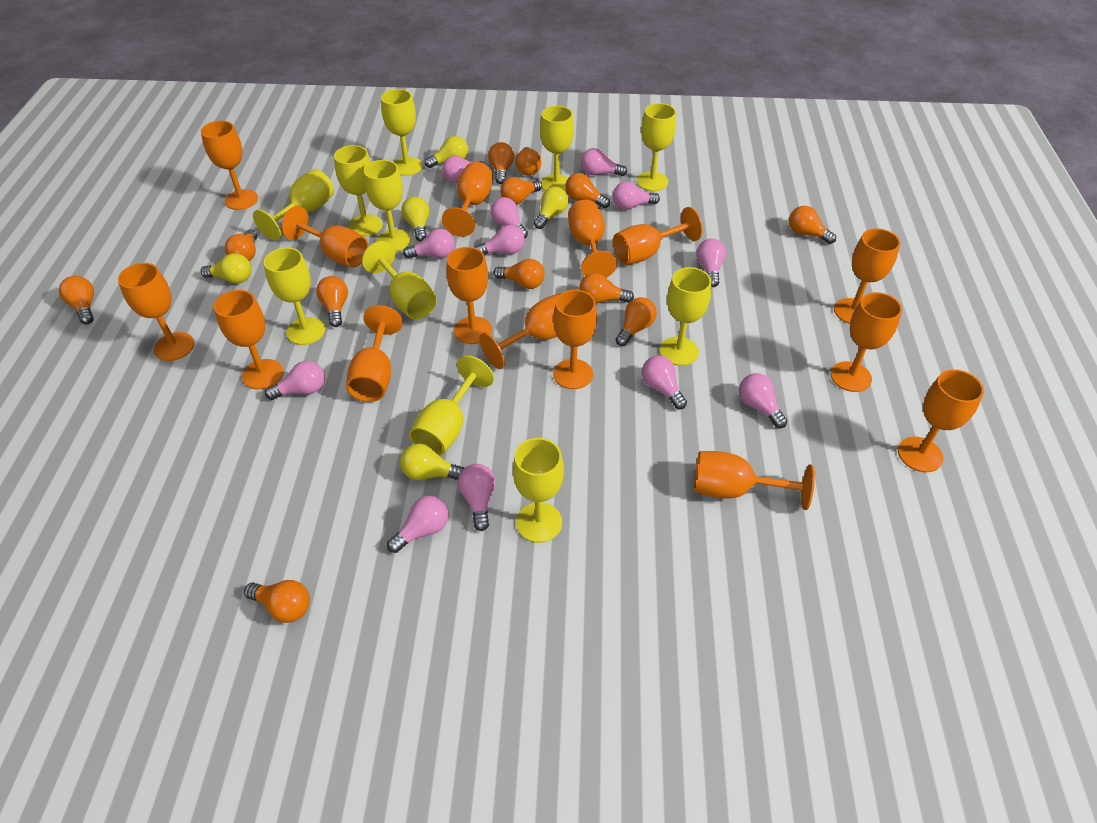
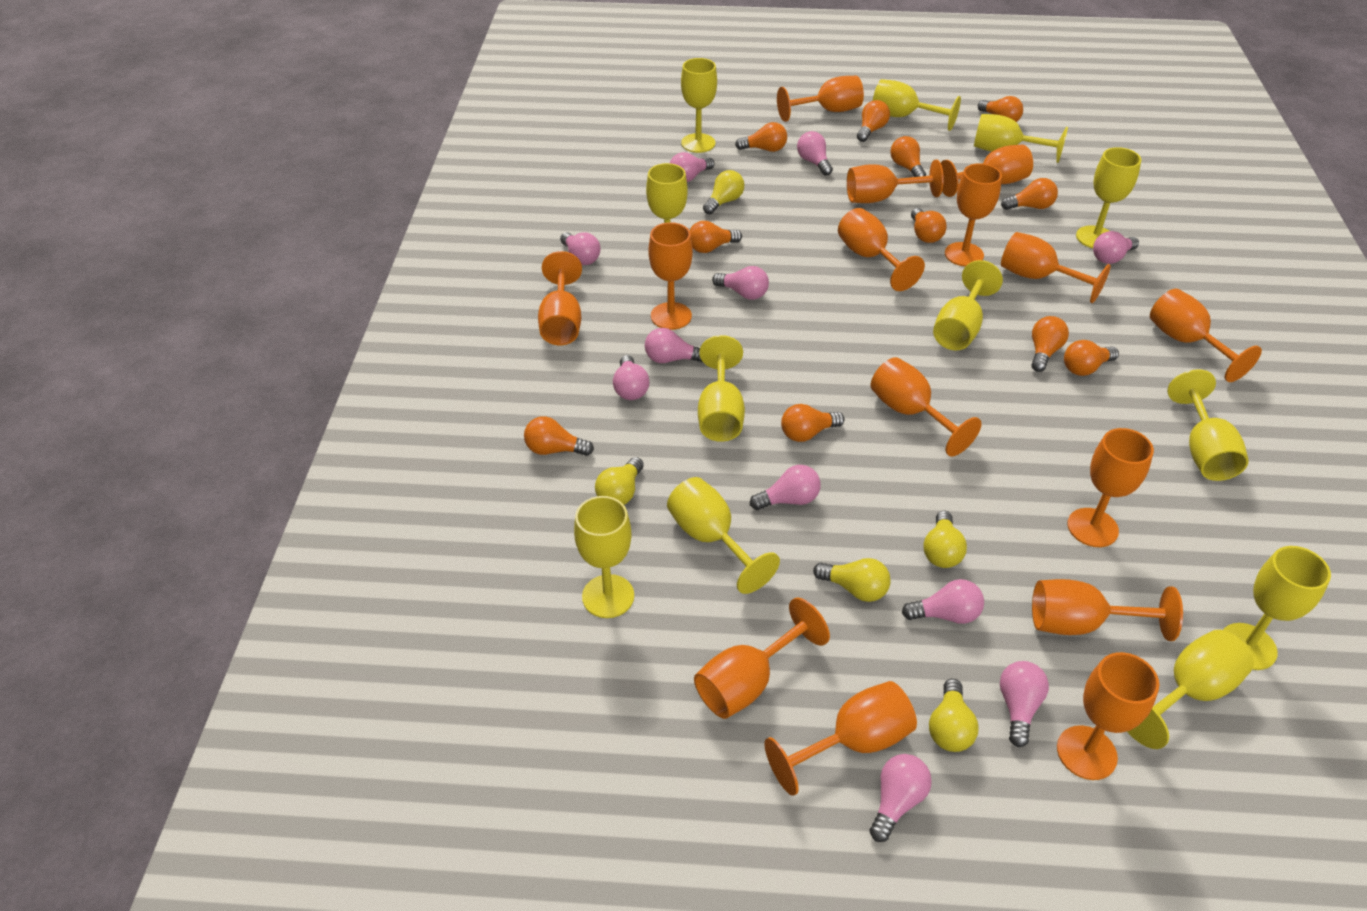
orange light bulb: 12 -> 11
pink light bulb: 12 -> 11
yellow goblet: 11 -> 12

